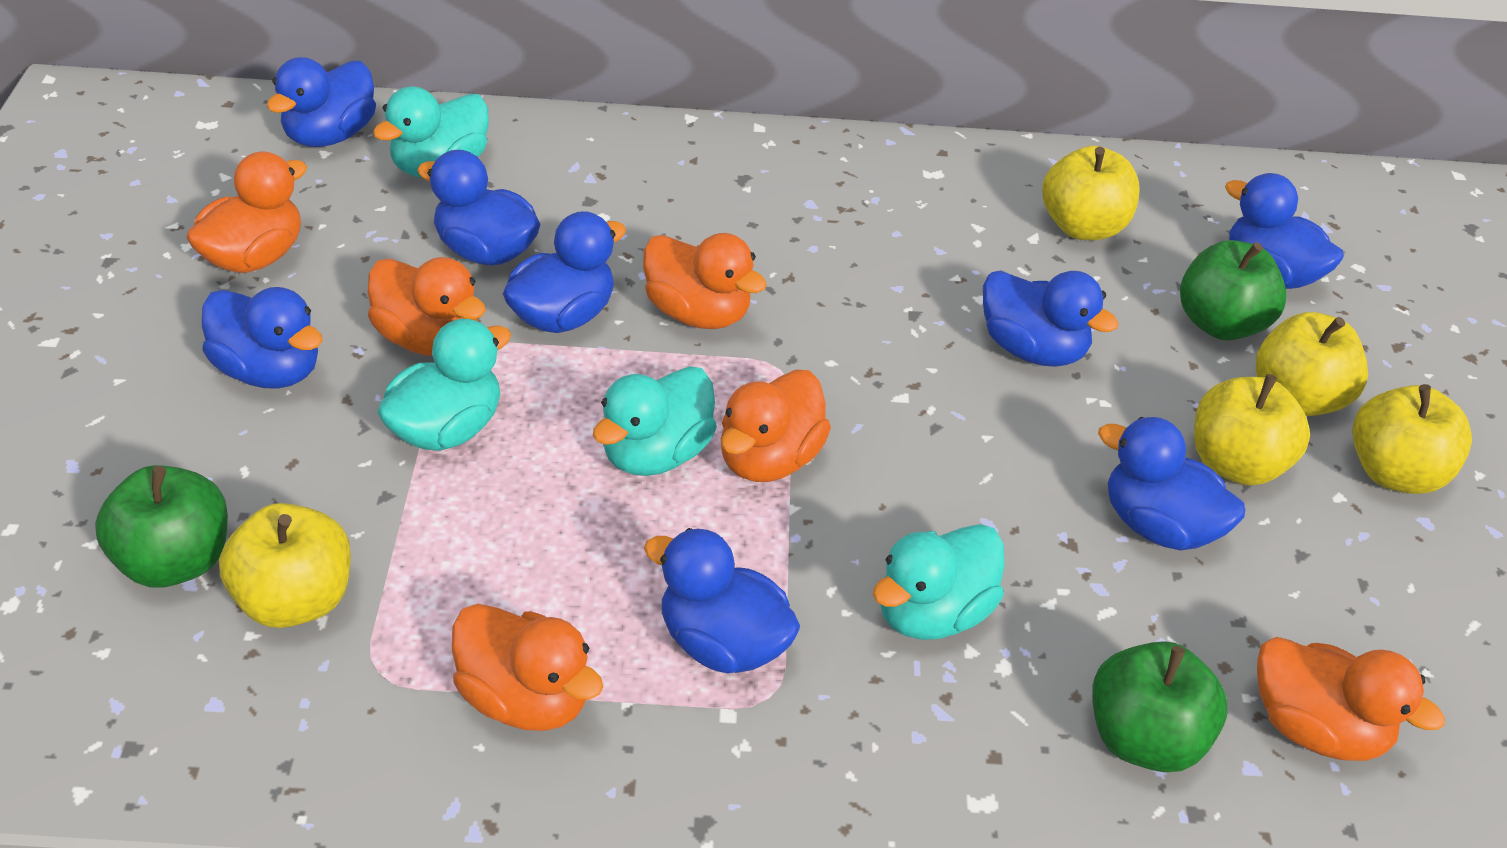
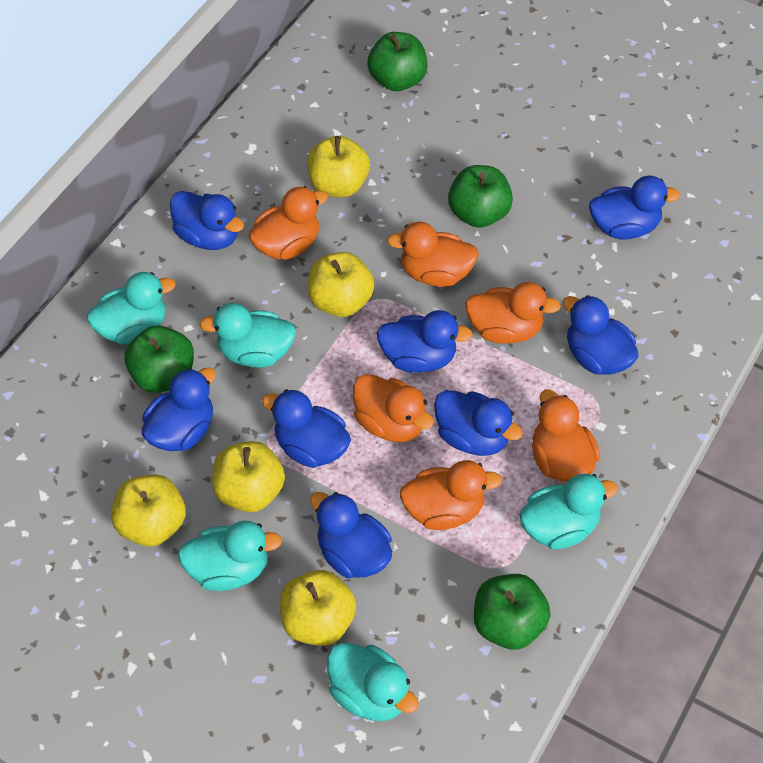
green apple: 3 -> 4
turquoise duck: 4 -> 5

